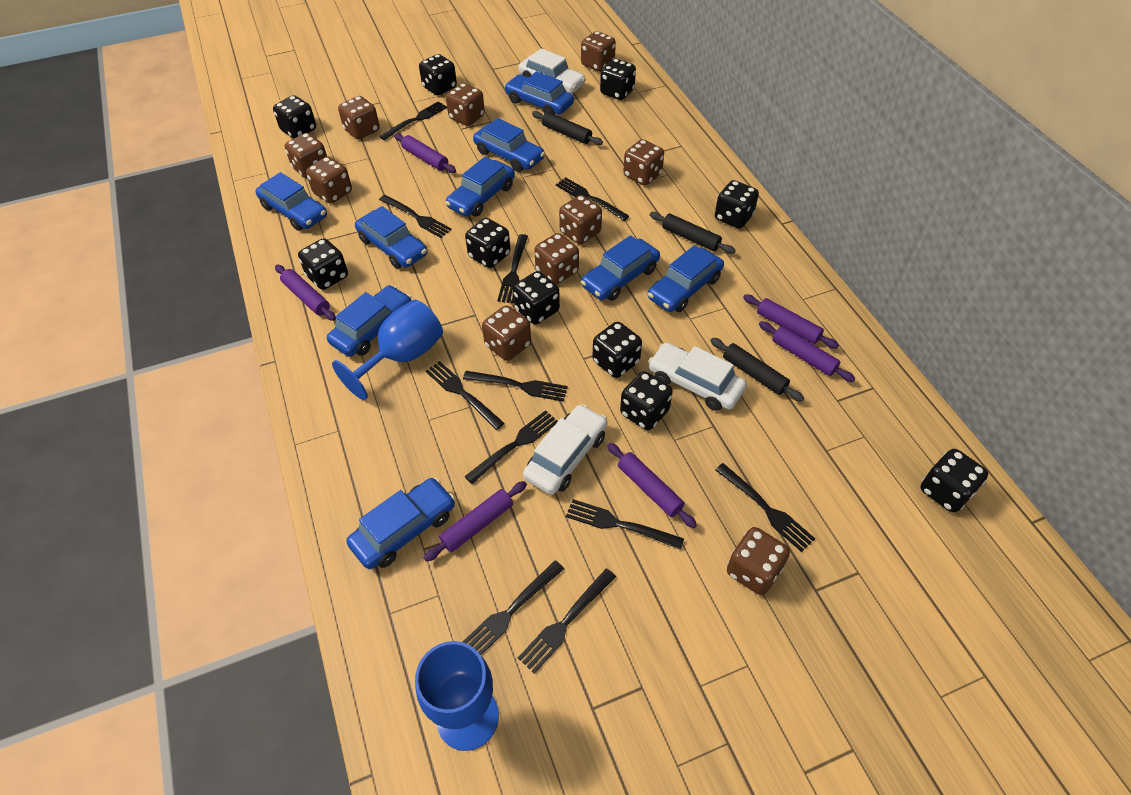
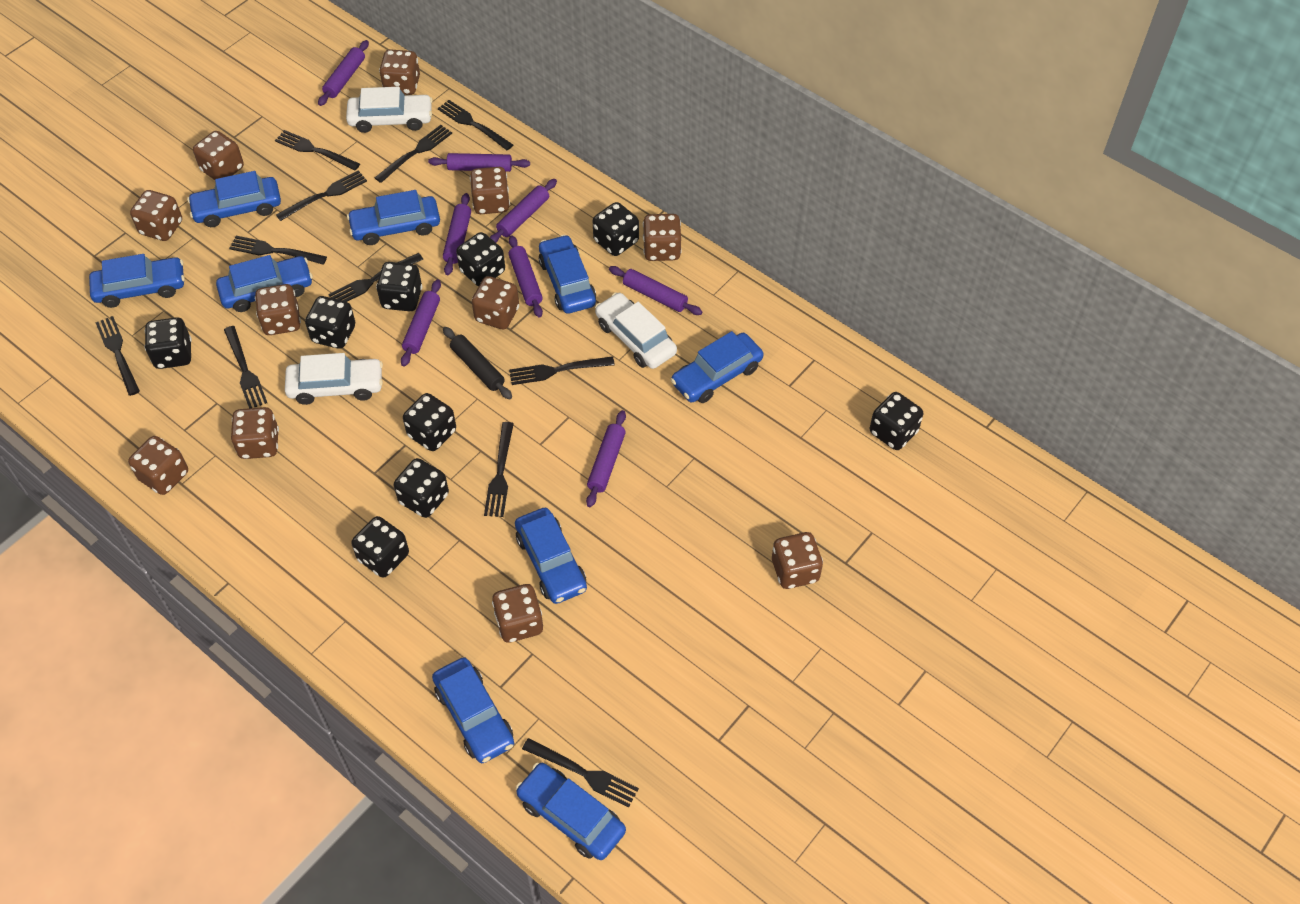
black dice: 10 -> 9
black rolling pin: 3 -> 1
blue goblet: 2 -> 0
brown dice: 10 -> 11
purple rolling pin: 6 -> 8

